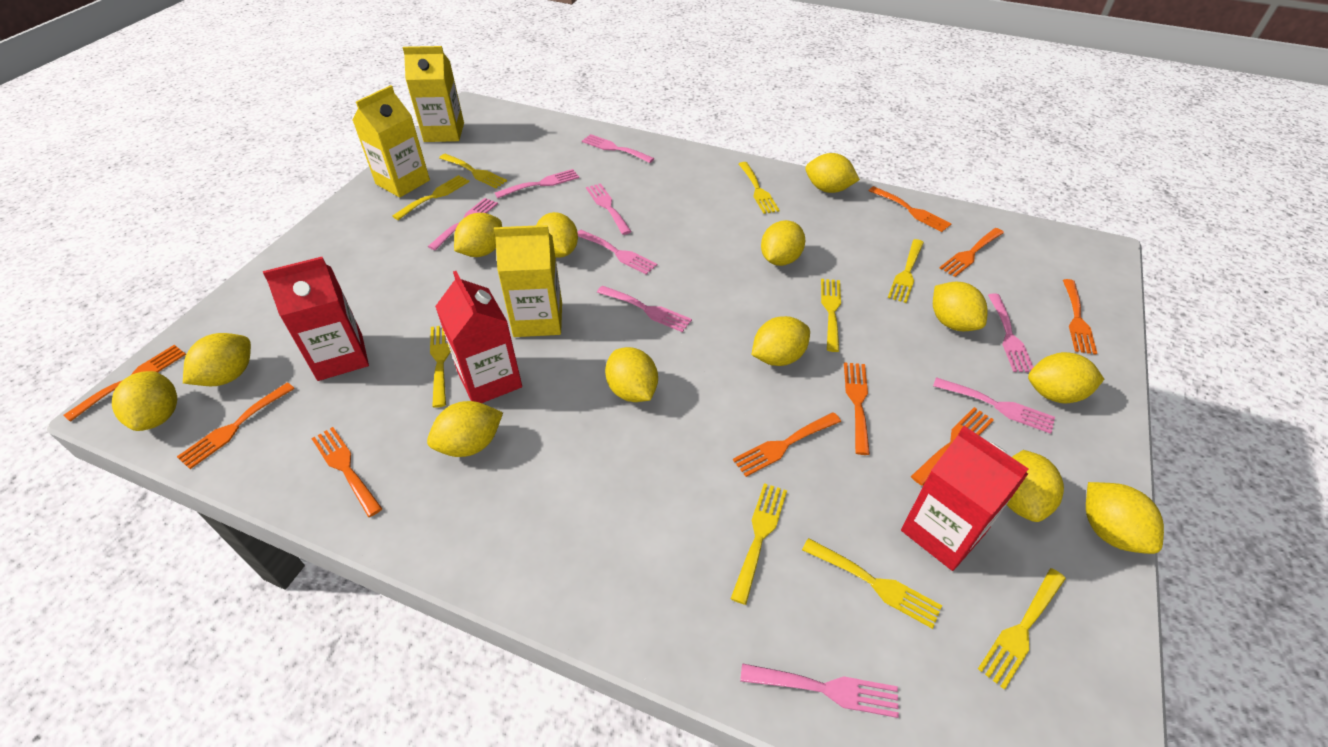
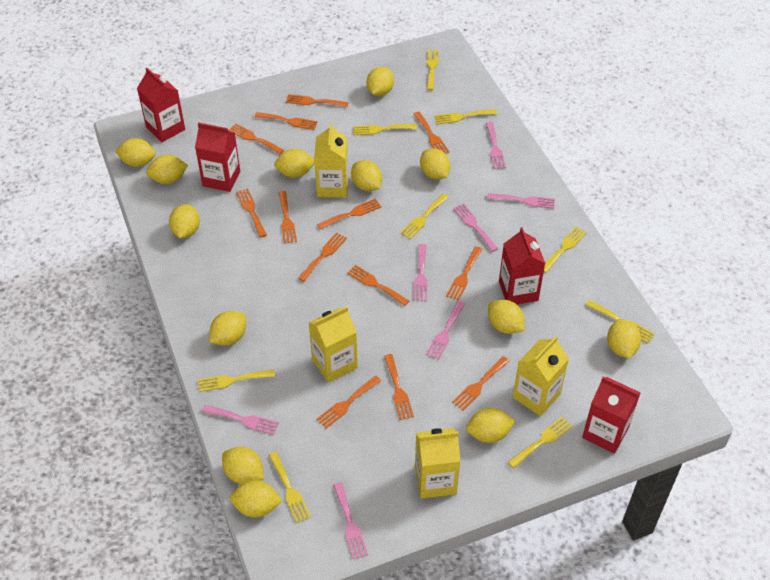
orange fork: 9 -> 13
pink fork: 9 -> 7
red carton: 3 -> 4
yellow carton: 3 -> 4

